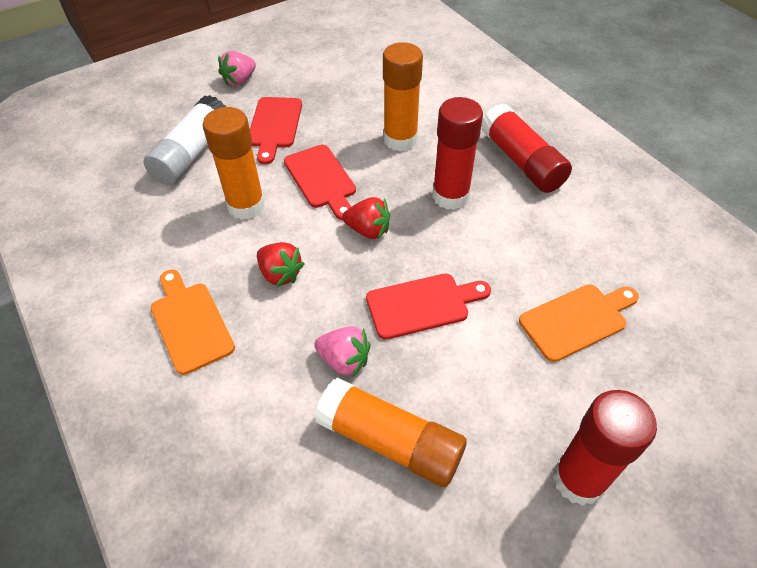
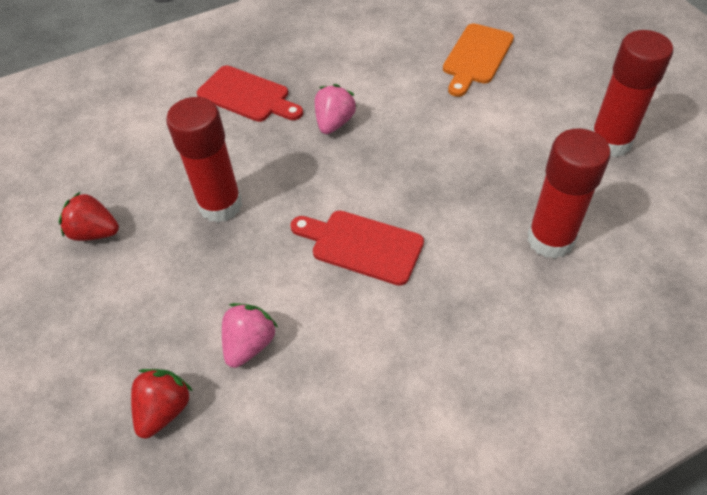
orange cutting board: 2 -> 1
orange glue stick: 3 -> 0
red cutting board: 3 -> 2
white glue stick: 1 -> 0

